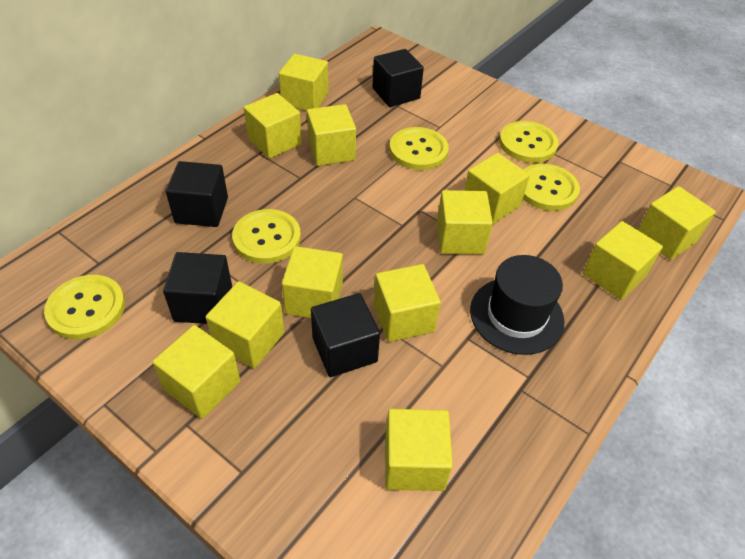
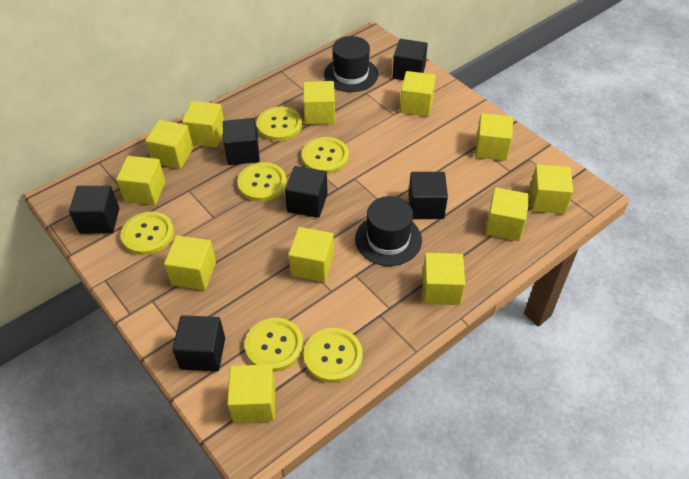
black cube: 4 -> 6
black hat: 1 -> 2
yellow button: 5 -> 6

